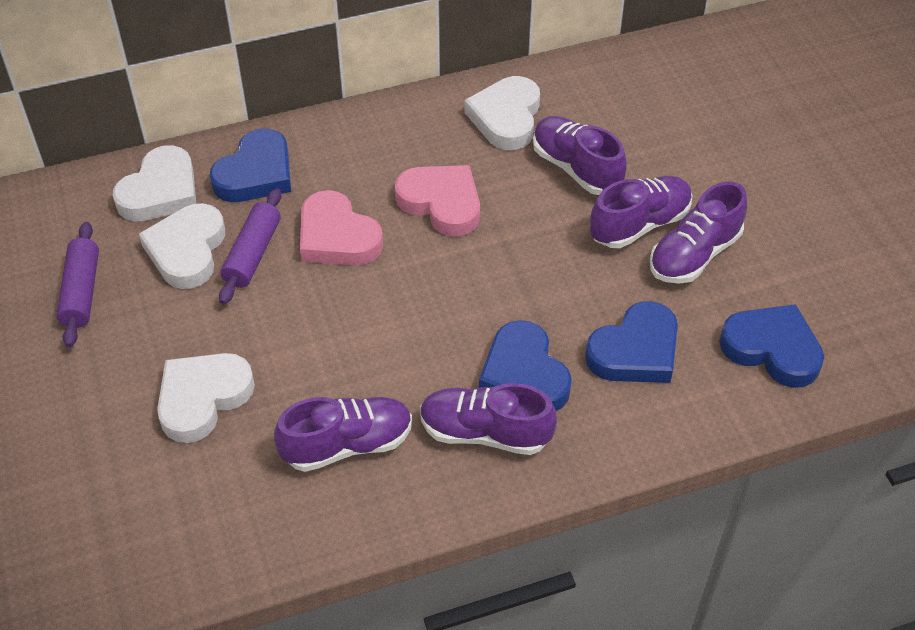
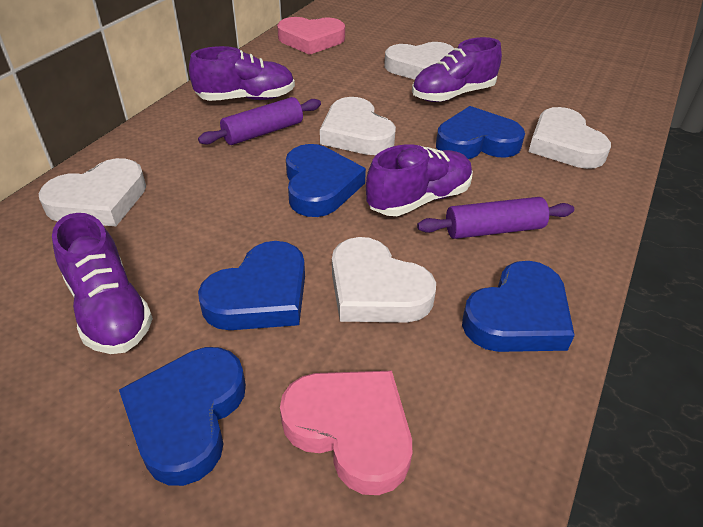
blue heart: 4 -> 5
purple shoe: 5 -> 4
white heart: 4 -> 5

